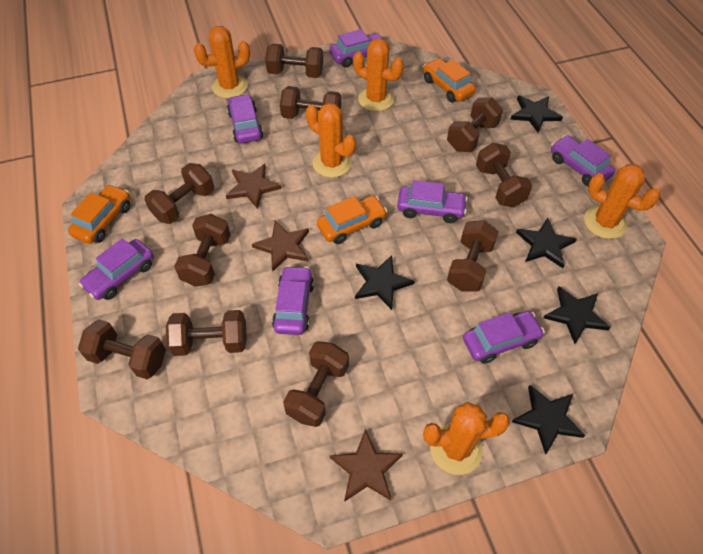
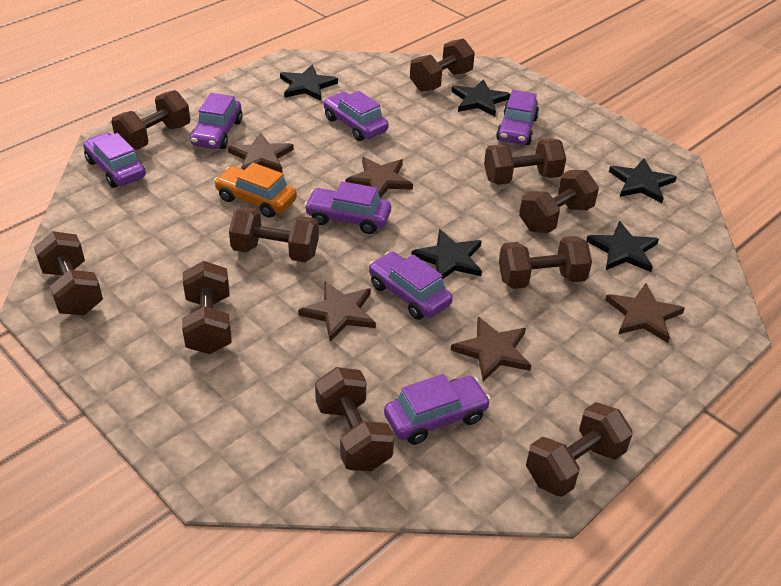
brown star: 3 -> 5
orange cactus: 5 -> 0
orange car: 3 -> 1

